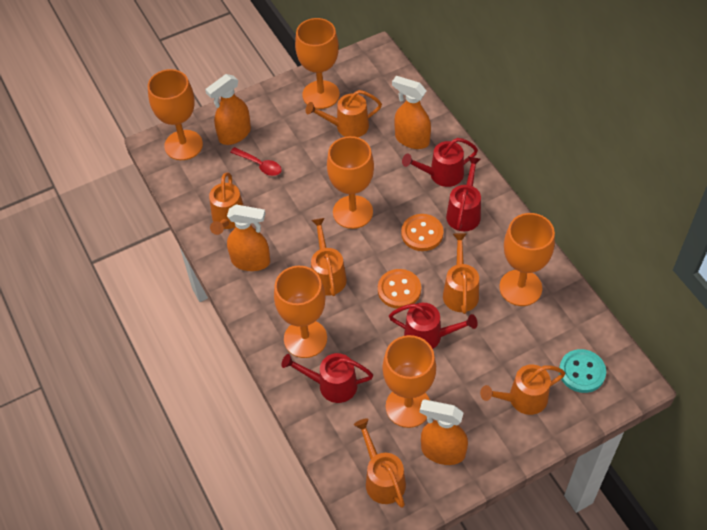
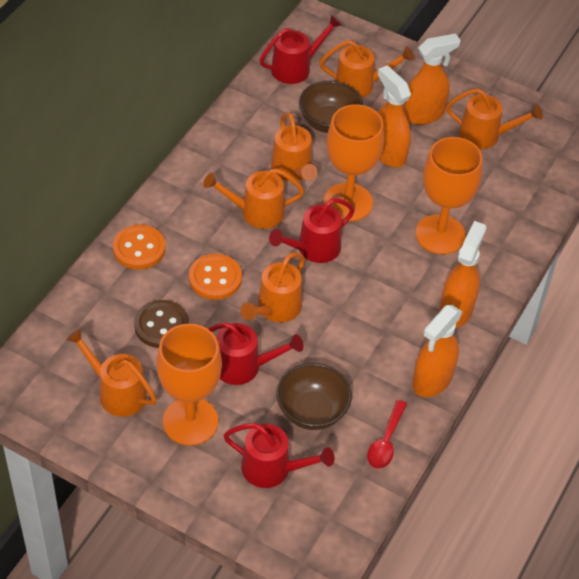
brown bowl: 0 -> 2
brown button: 0 -> 1
orange goblet: 6 -> 3
turquoise button: 1 -> 0

